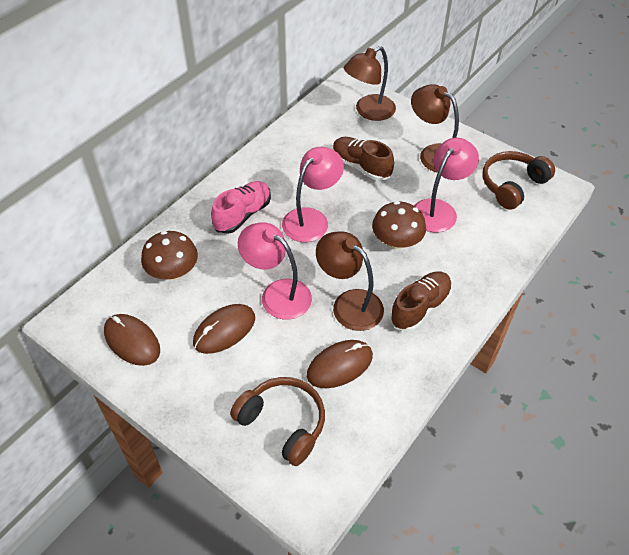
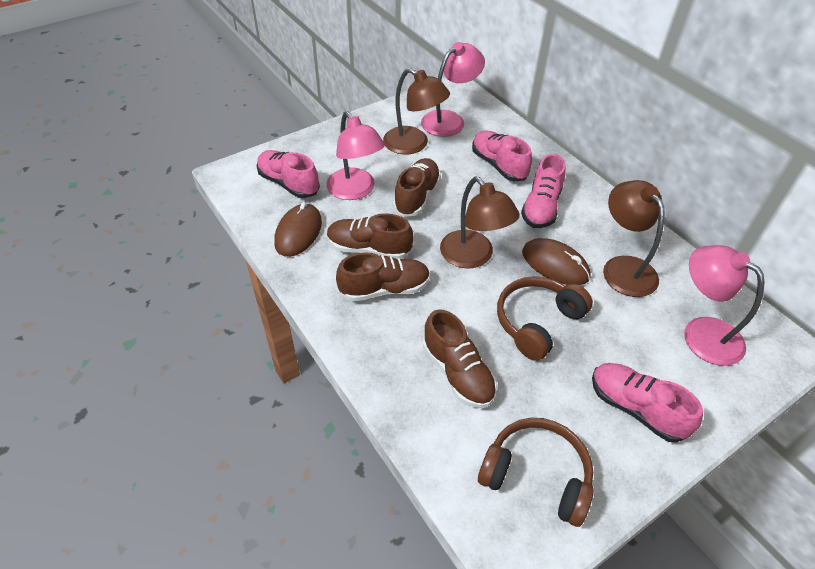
brown mouse: 3 -> 2
brown mushroom: 2 -> 0
brown shoe: 2 -> 4
pink shoe: 1 -> 4

